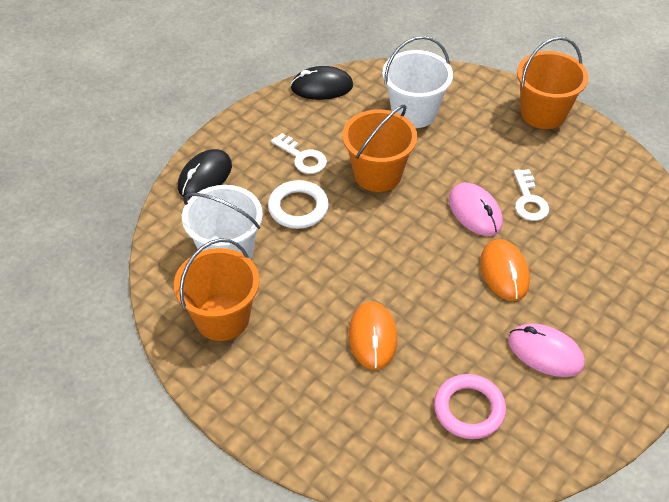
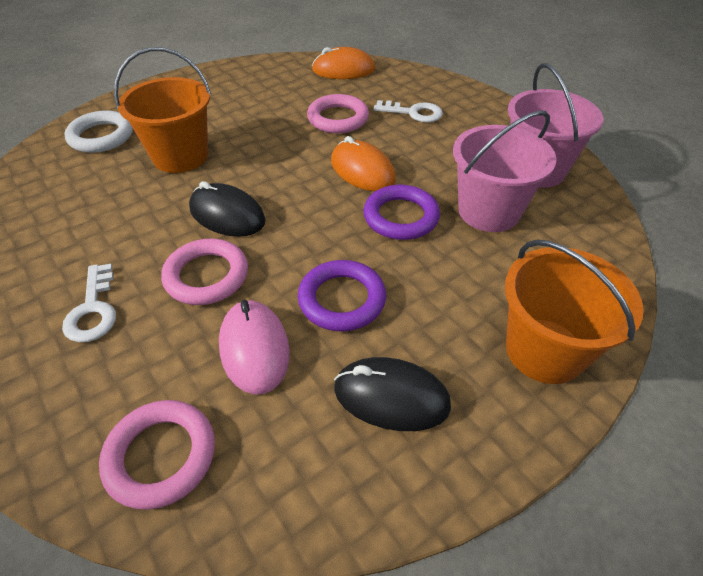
orange bucket: 3 -> 2
pink bucket: 0 -> 2
pink mouse: 2 -> 1
pink ring: 1 -> 3
purple ring: 0 -> 2
white bucket: 2 -> 0

